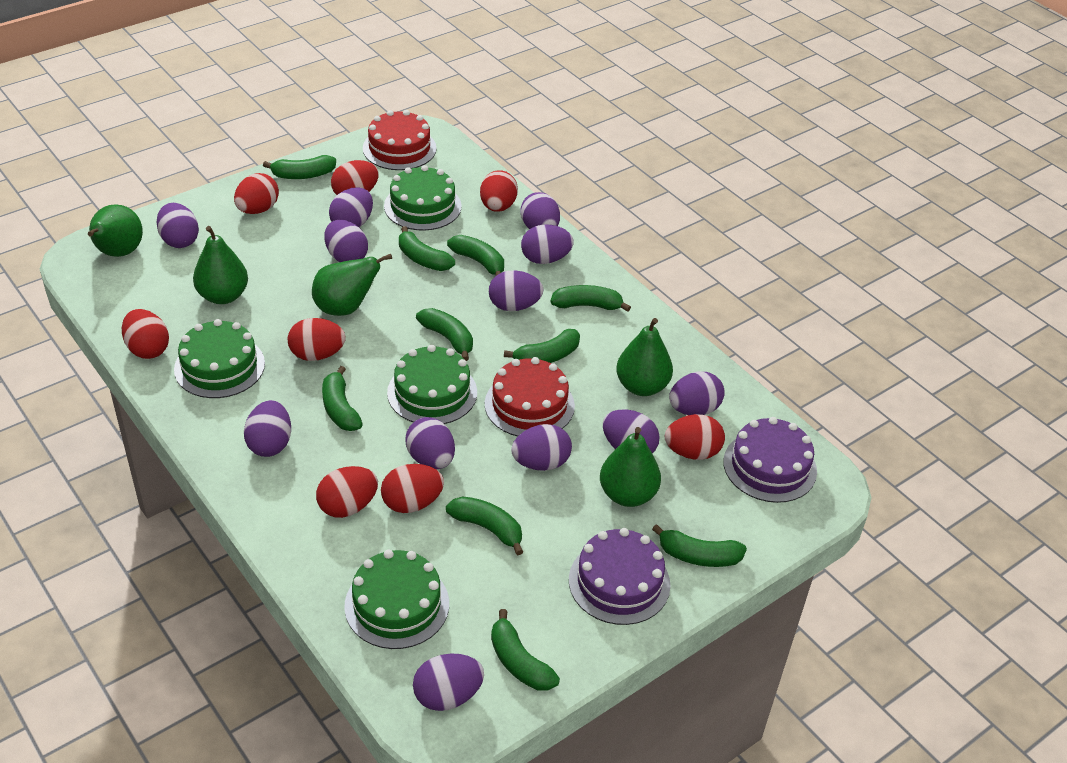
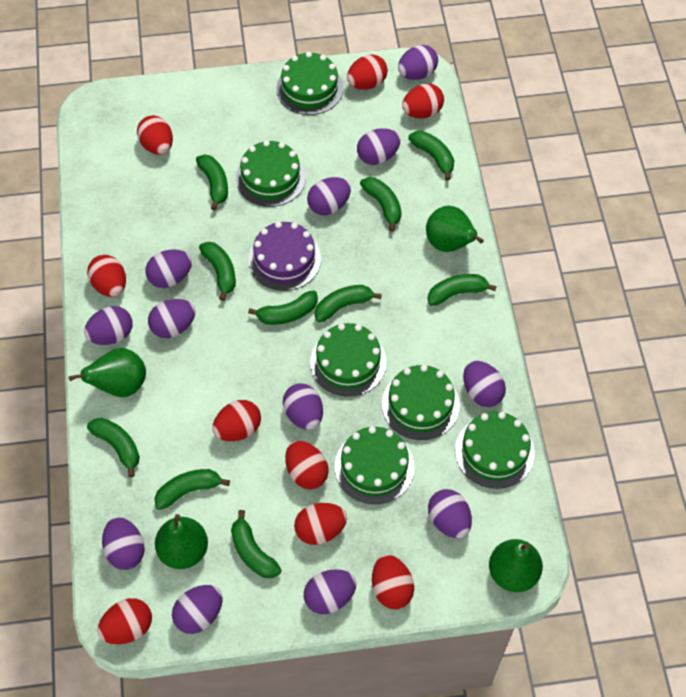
green cake: 4 -> 6
green pear: 5 -> 4
purple cake: 2 -> 1
red cake: 2 -> 0
red egg: 8 -> 9

